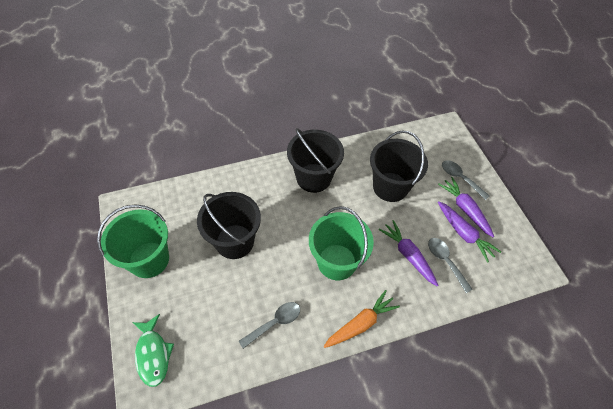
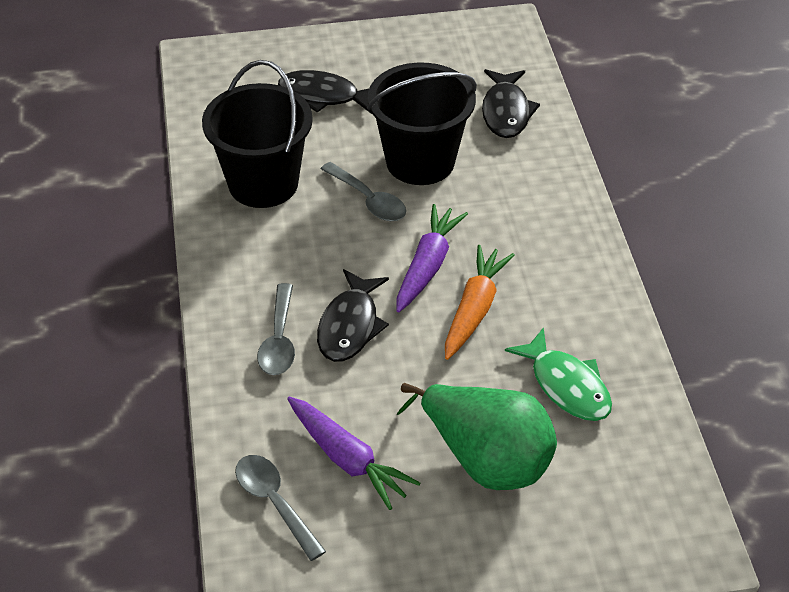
black bucket: 3 -> 2
black fish: 0 -> 3
green bucket: 2 -> 0
green pear: 0 -> 1
purple carrot: 3 -> 2

